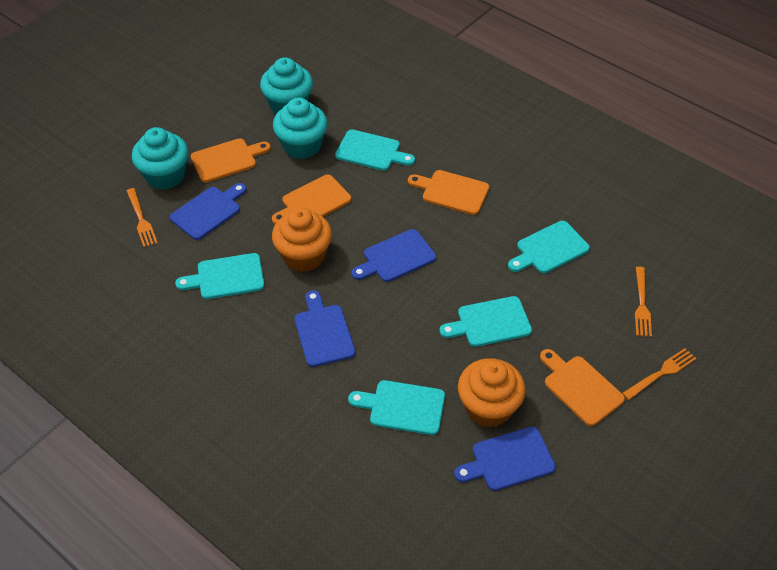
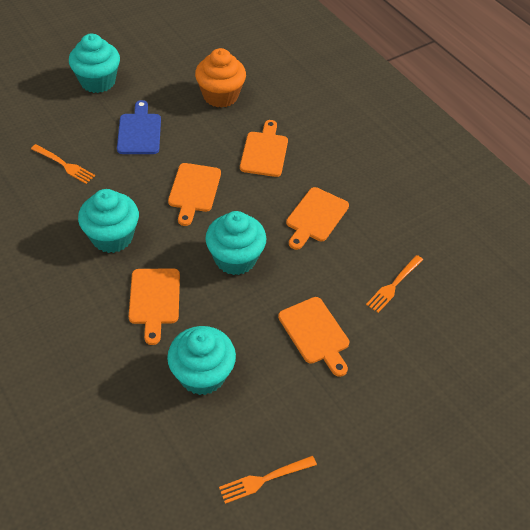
blue cutting board: 4 -> 1
orange cupcake: 2 -> 1
orange cutting board: 4 -> 5
turquoise cupcake: 3 -> 4
turquoise cutting board: 5 -> 0

